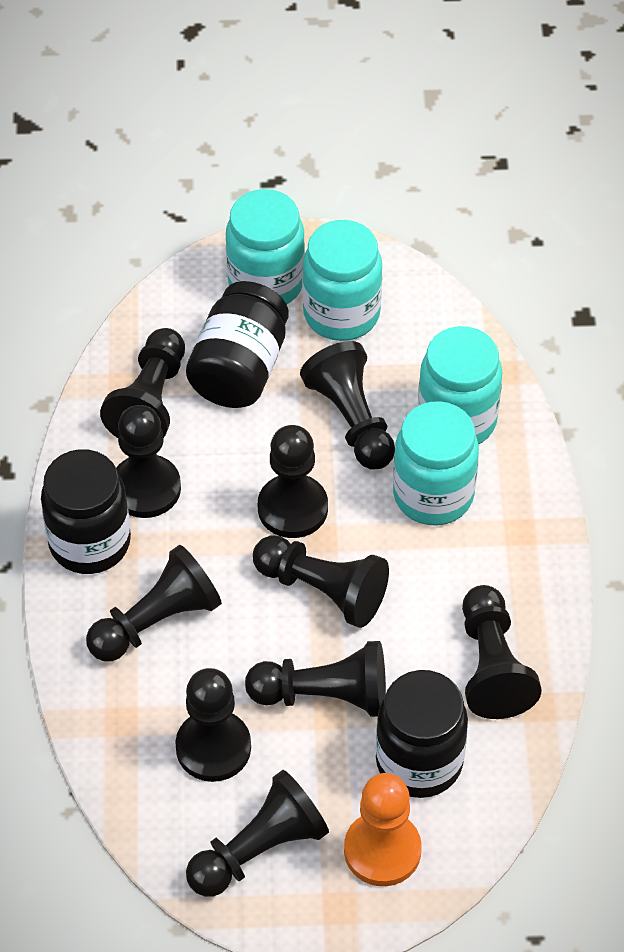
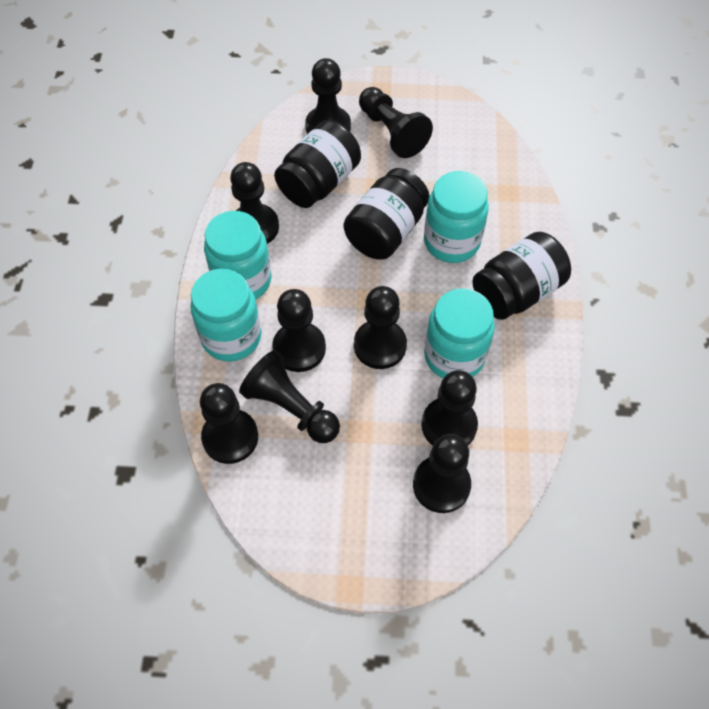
black pawn: 10 -> 9
orange pawn: 1 -> 0

